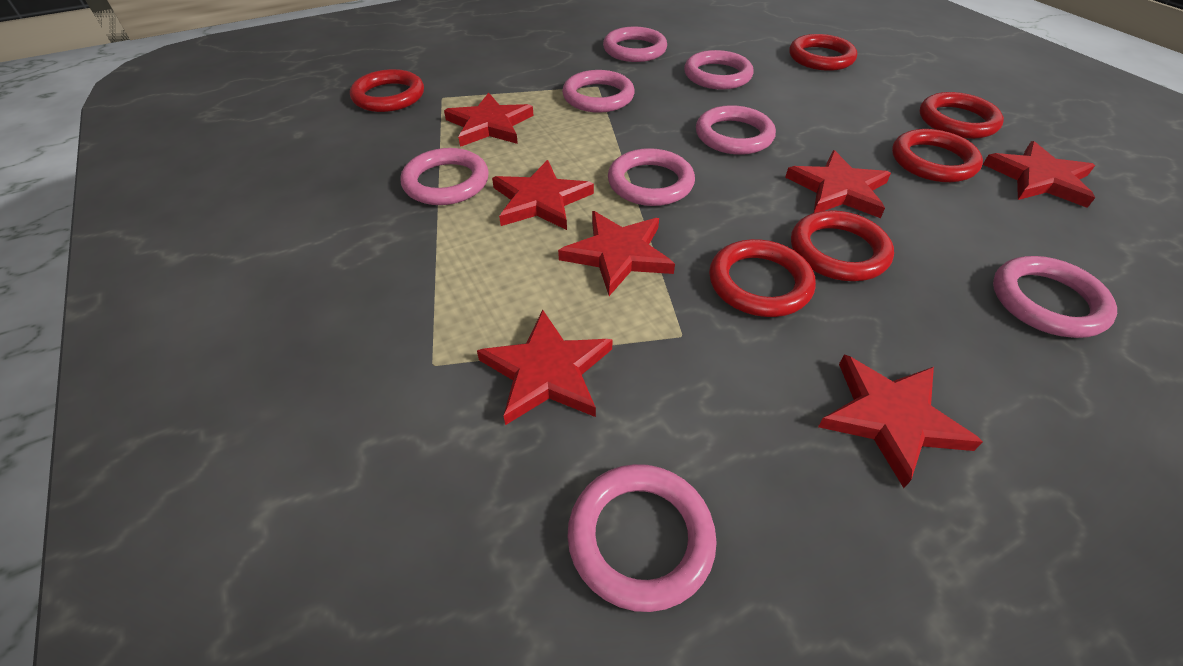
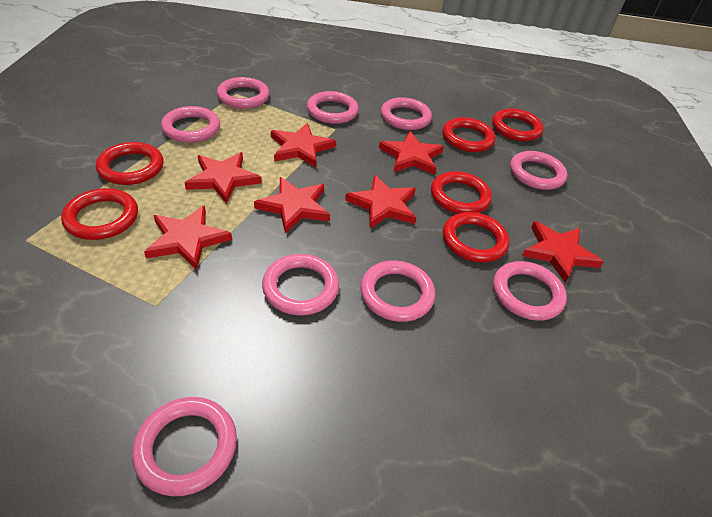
pink ring: 8 -> 9

